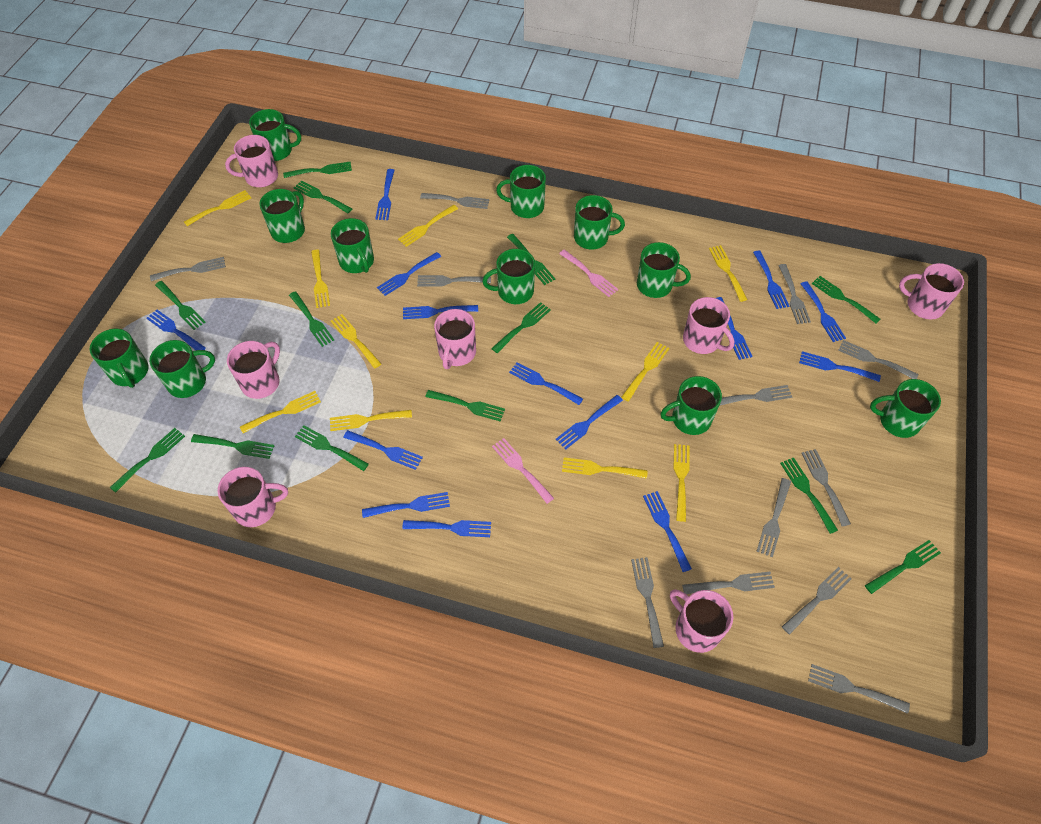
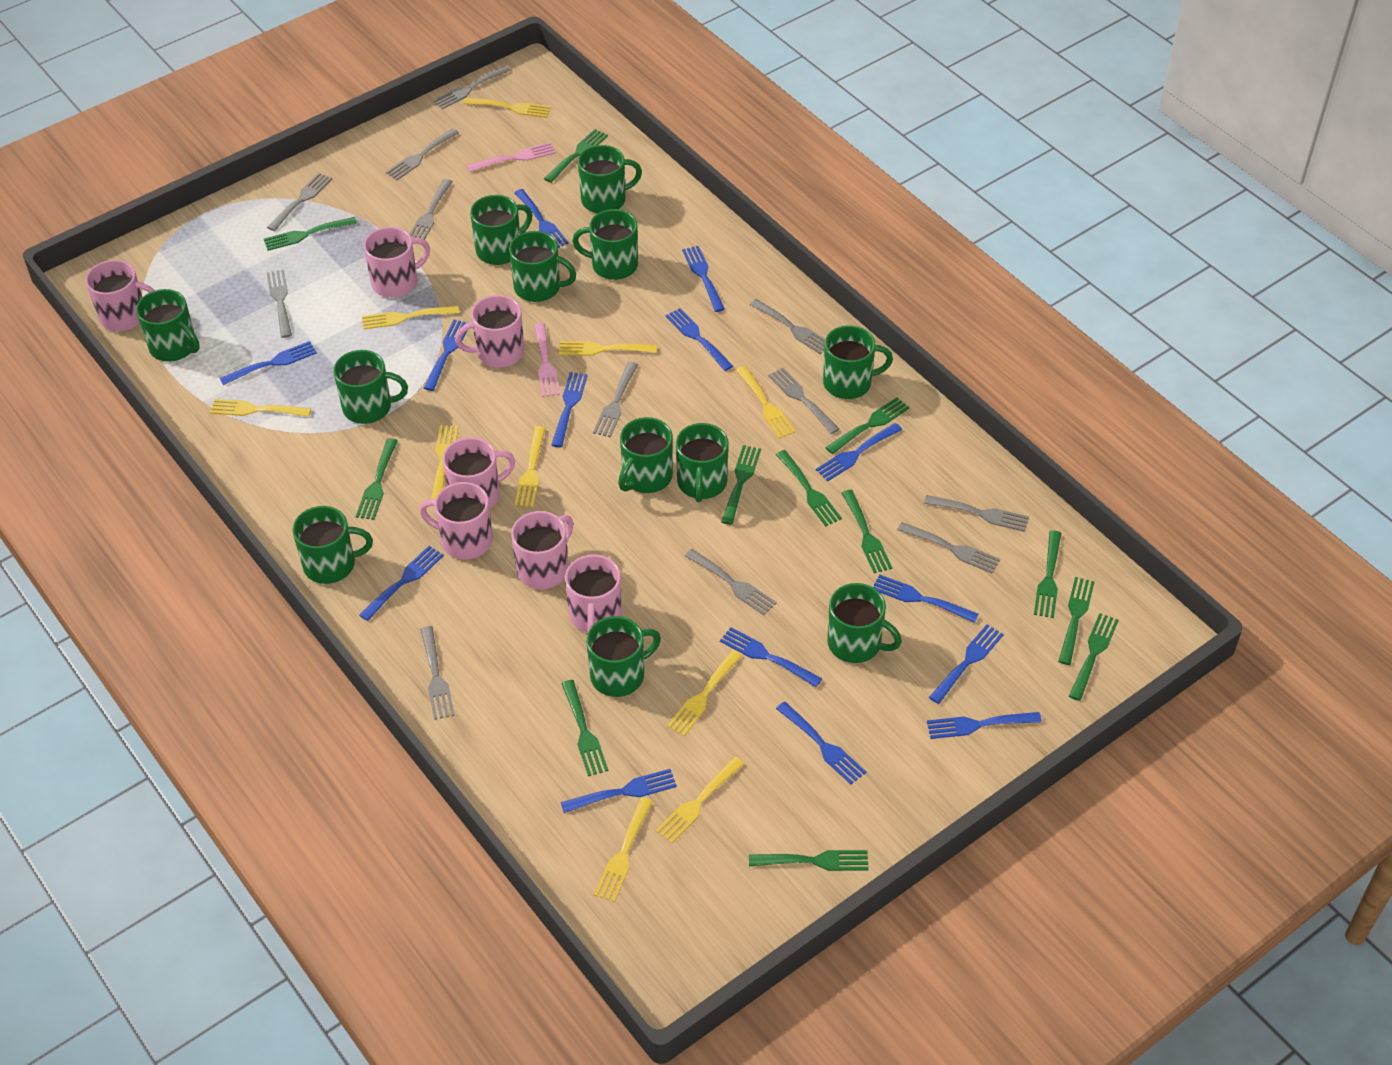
green fork: 13 -> 12
green mug: 11 -> 12

